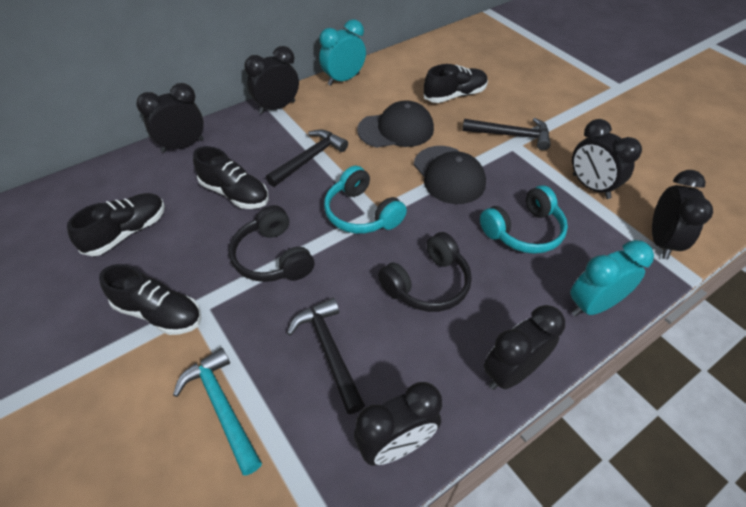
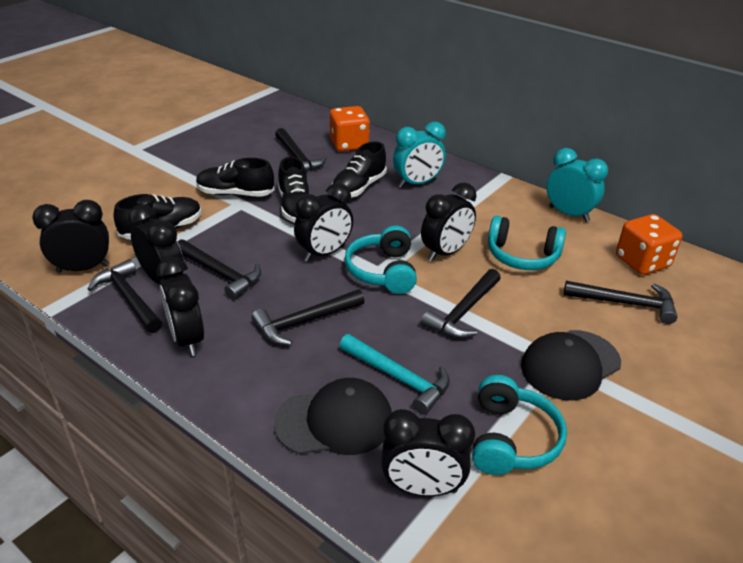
black hammer: 3 -> 6
black headphones: 2 -> 0
orange dice: 0 -> 2
turquoise headphones: 2 -> 3

